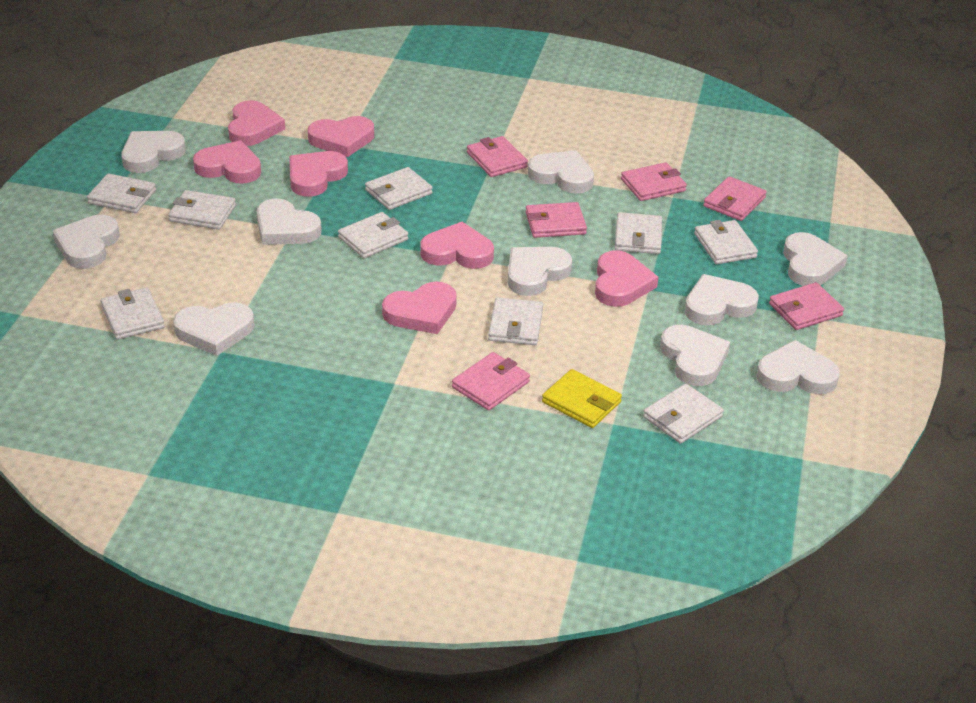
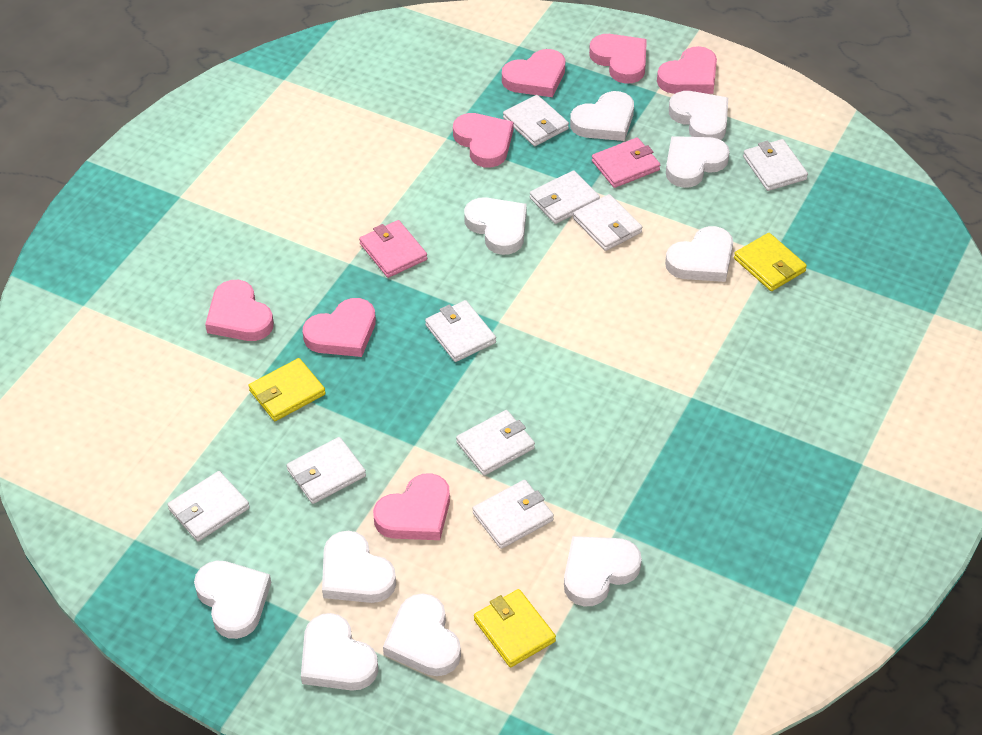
pink wallet: 6 -> 2
yellow wallet: 1 -> 3

